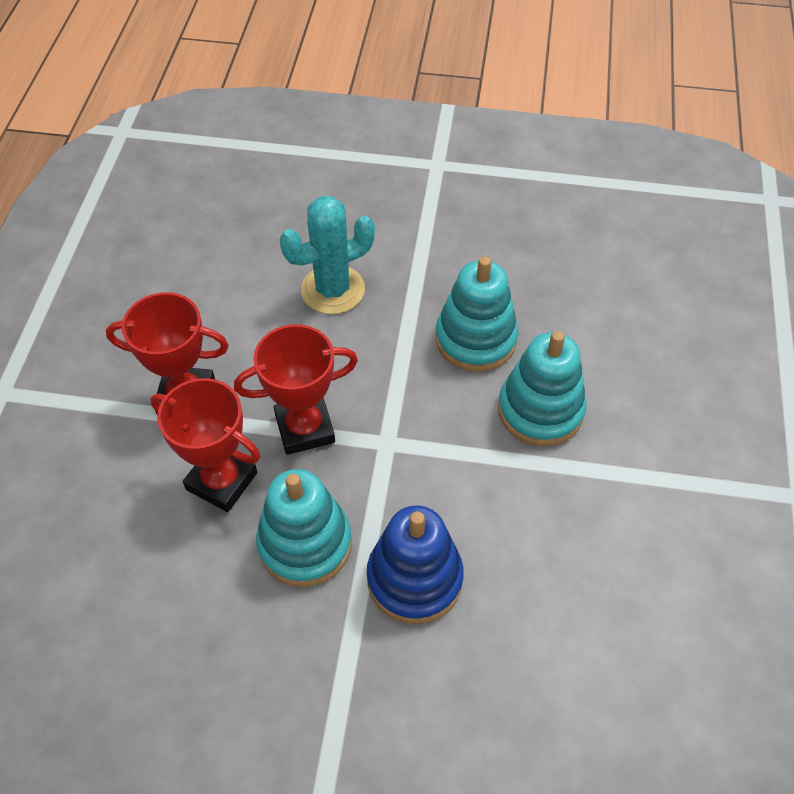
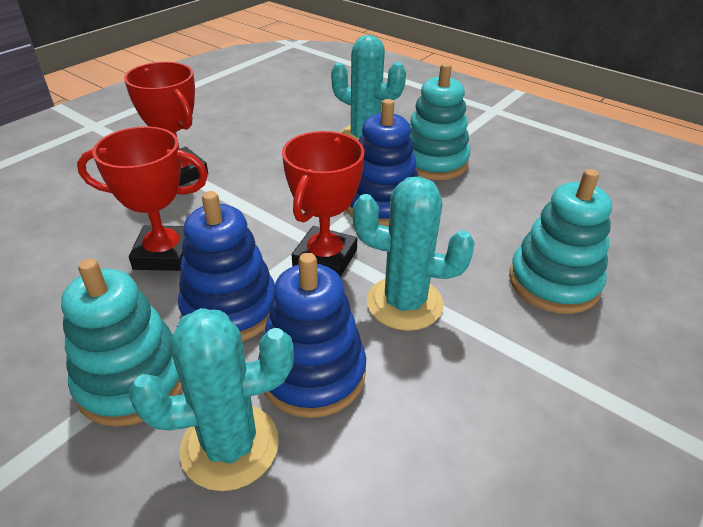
blue stacking toy: 1 -> 3
turquoise cactus: 1 -> 3

